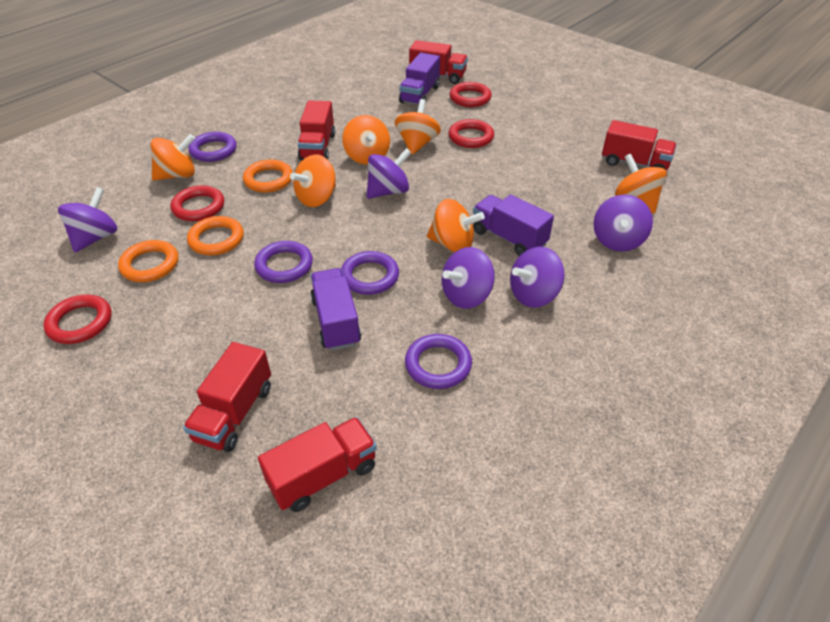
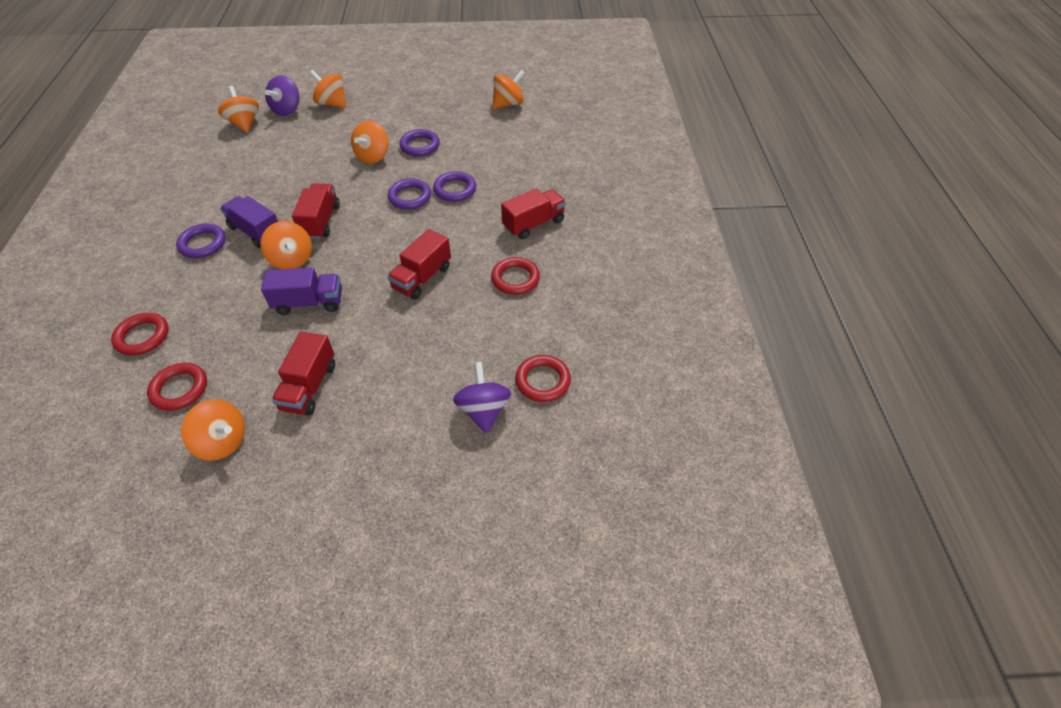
orange ring: 3 -> 0
purple spinning top: 5 -> 2
purple truck: 3 -> 2
red truck: 5 -> 4

